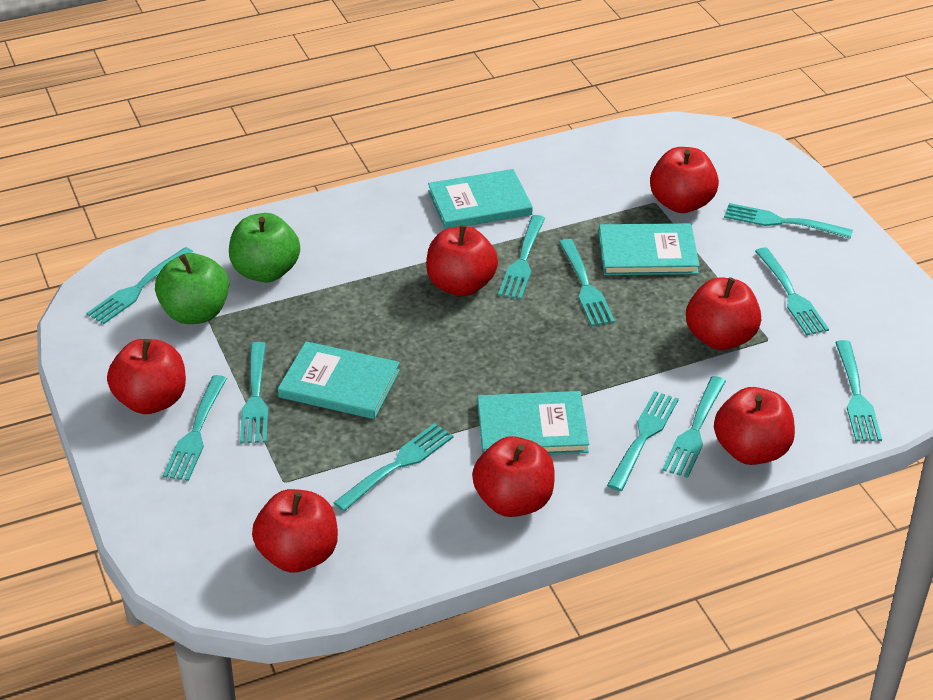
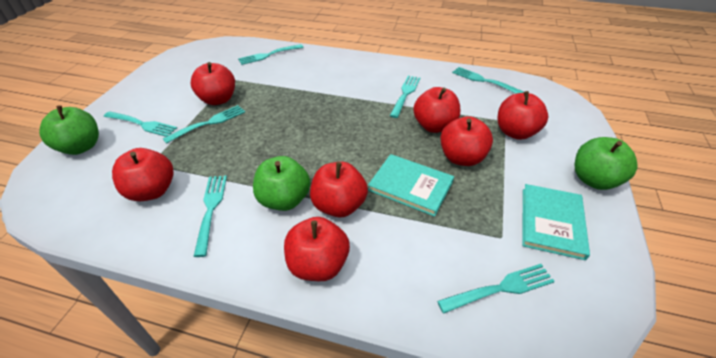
green apple: 2 -> 3
turquoise book: 4 -> 2
turquoise fork: 11 -> 7

